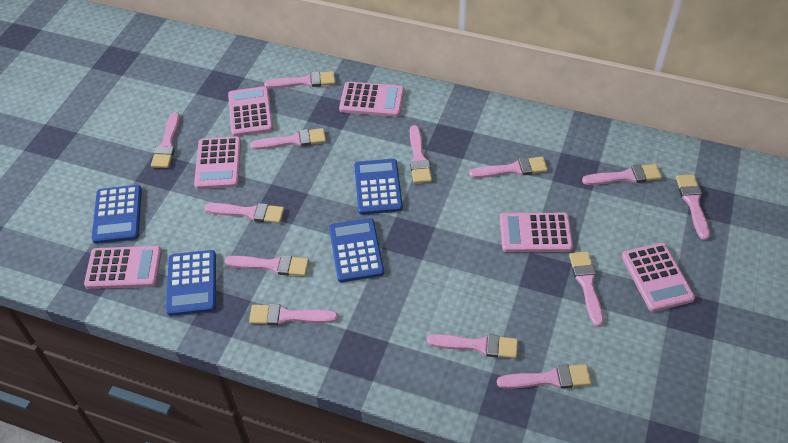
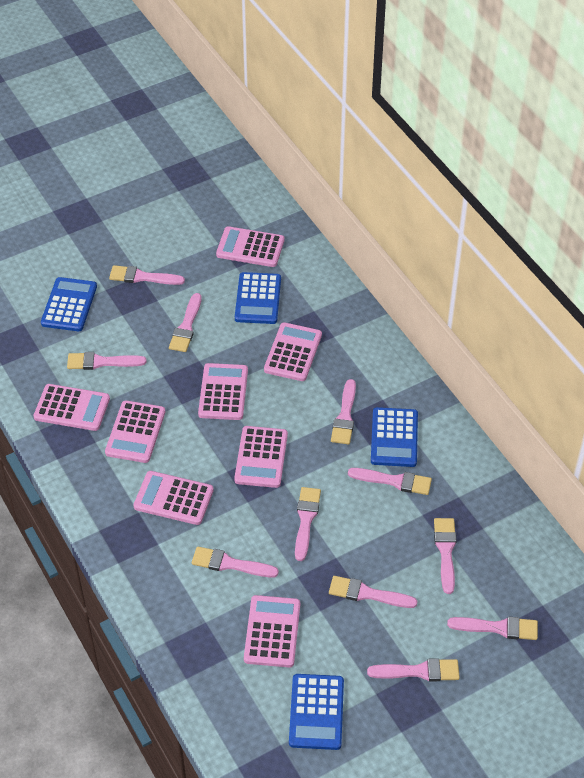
pink brush: 13 -> 11
pink calculator: 6 -> 8

